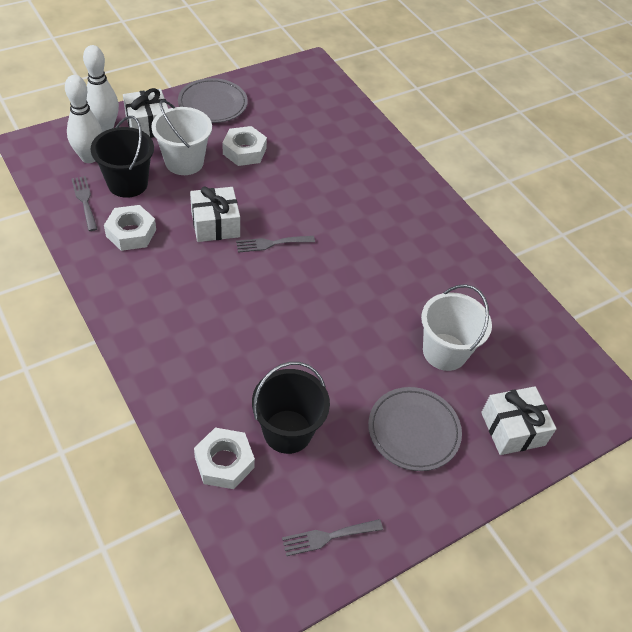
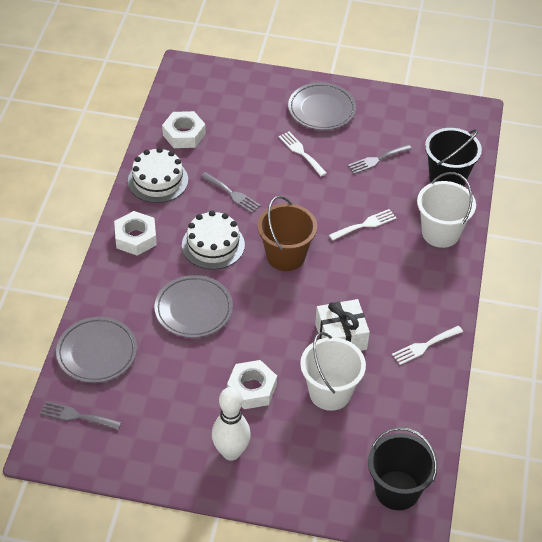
brown bucket: 0 -> 1
grey plate: 2 -> 3
white bowling pin: 2 -> 1
white cake: 0 -> 2
white fork: 0 -> 3
white gift: 3 -> 1

